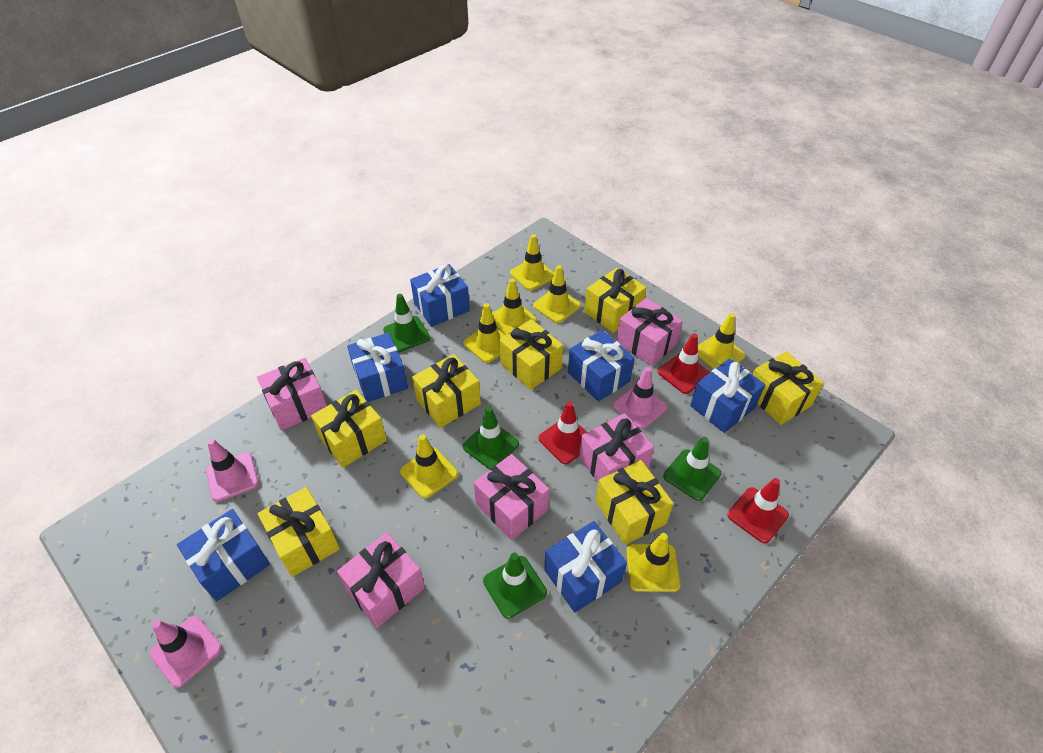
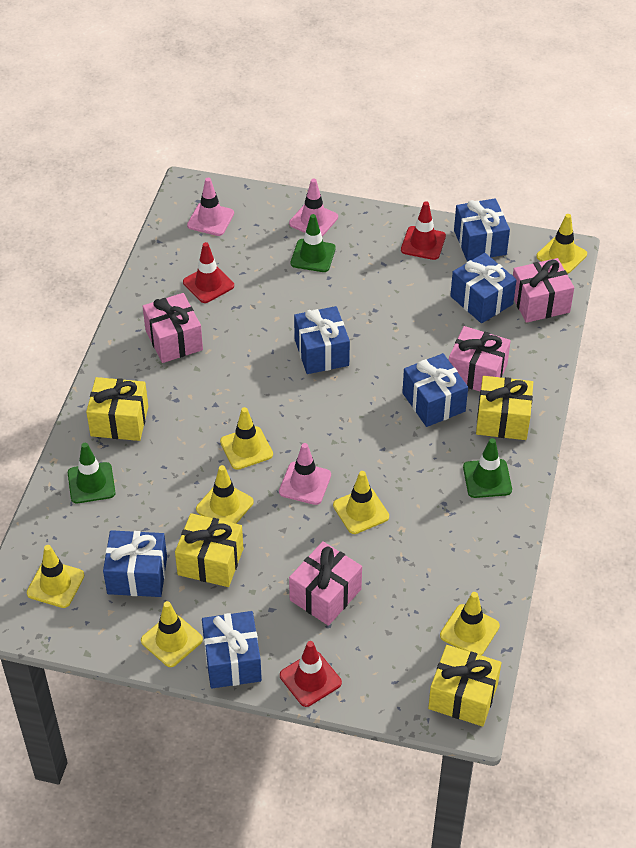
green traffic cone: 4 -> 3
pink gift: 5 -> 4
yellow gift: 7 -> 4

